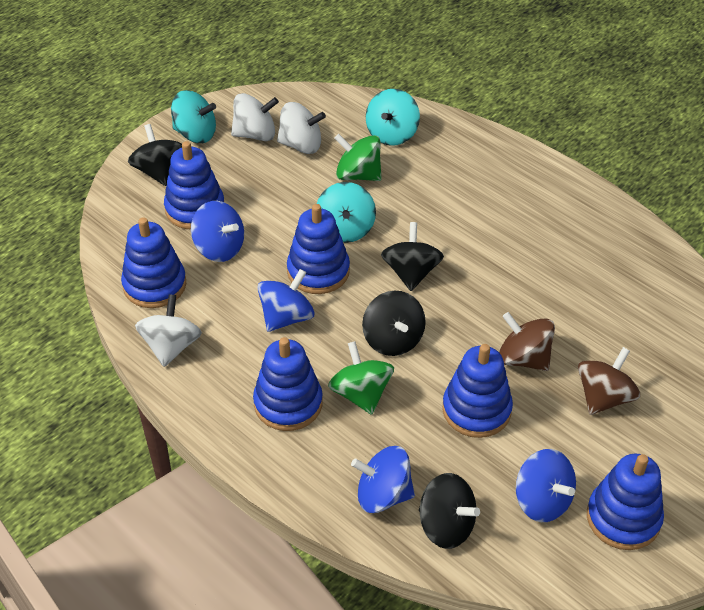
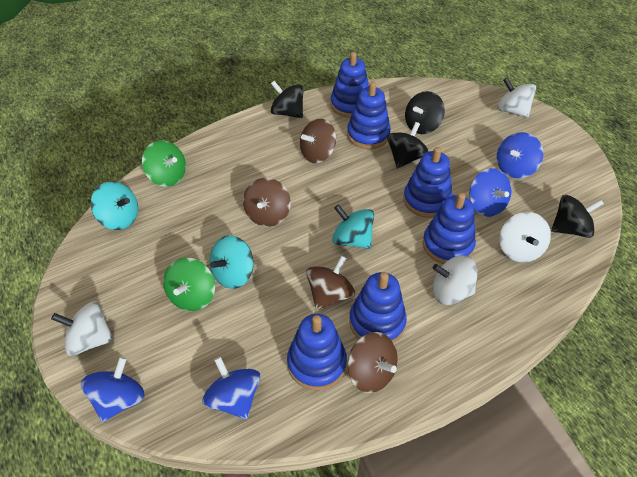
brown spinning top: 2 -> 4
white spinning top: 3 -> 4

